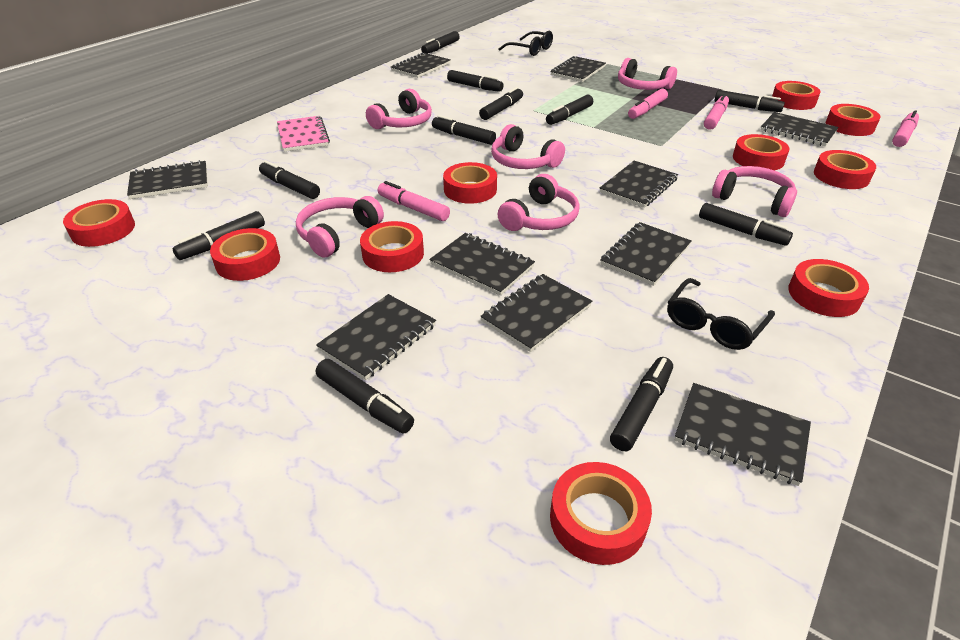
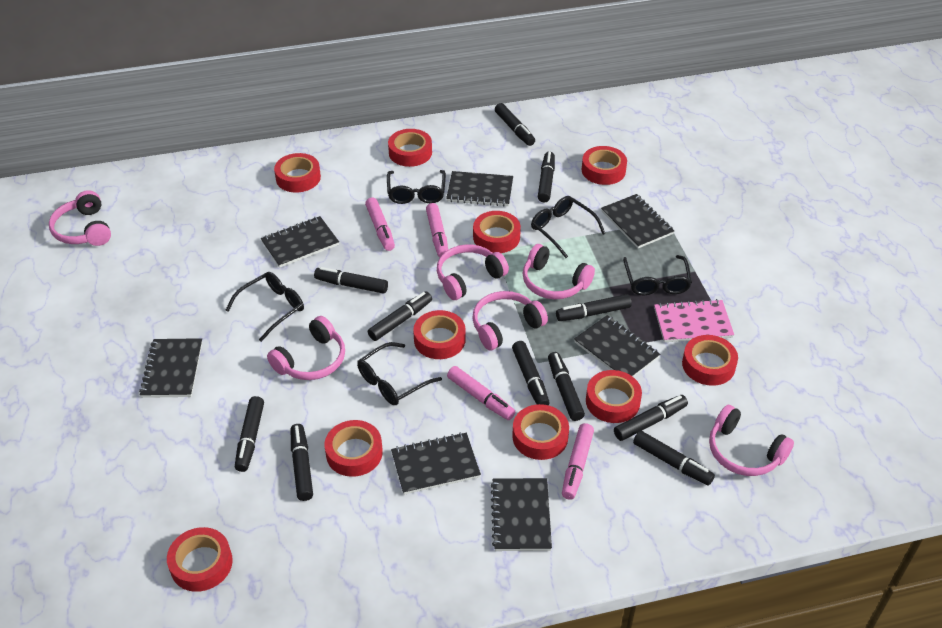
black glasses: 2 -> 5
black notebook: 10 -> 7

